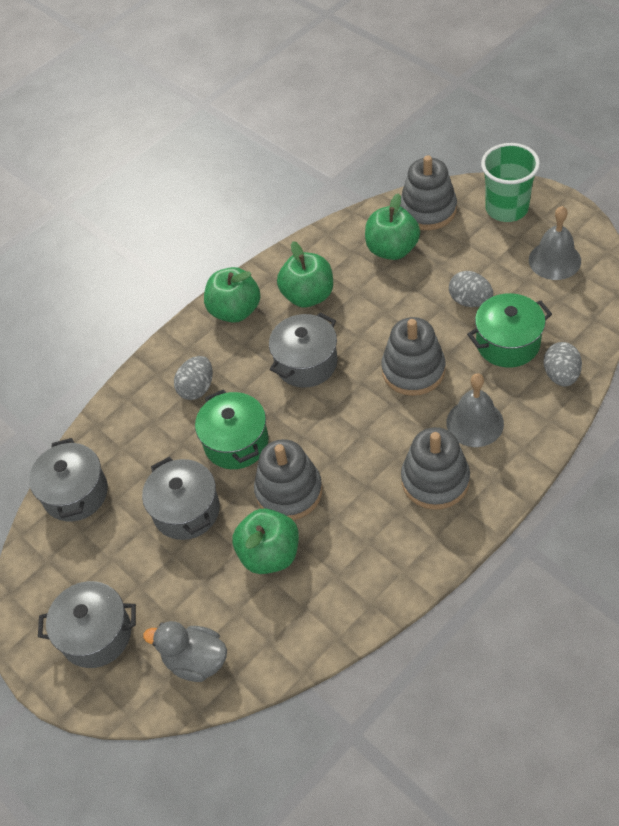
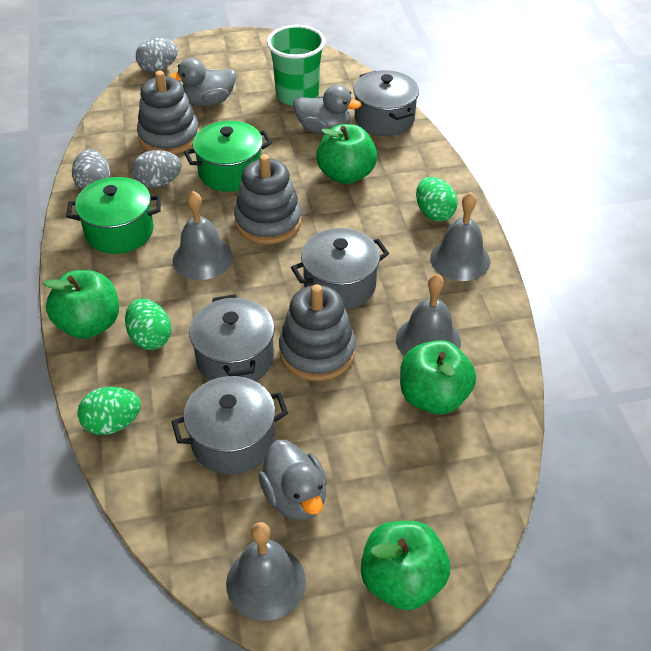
green egg: 0 -> 3
grey bell: 2 -> 4
grey duck: 1 -> 3
grey stacking toy: 4 -> 3

